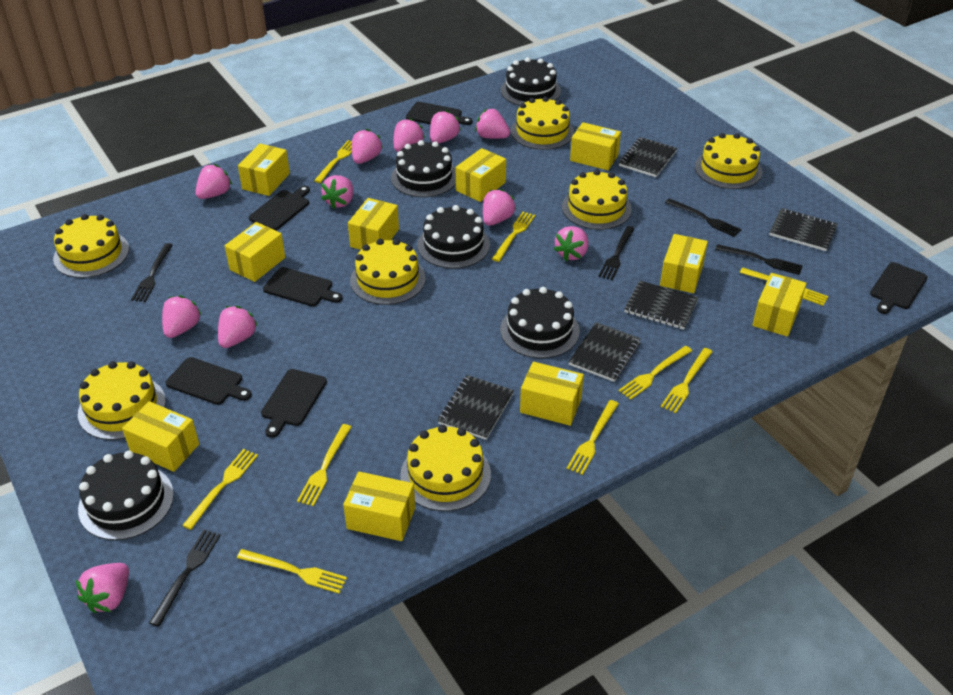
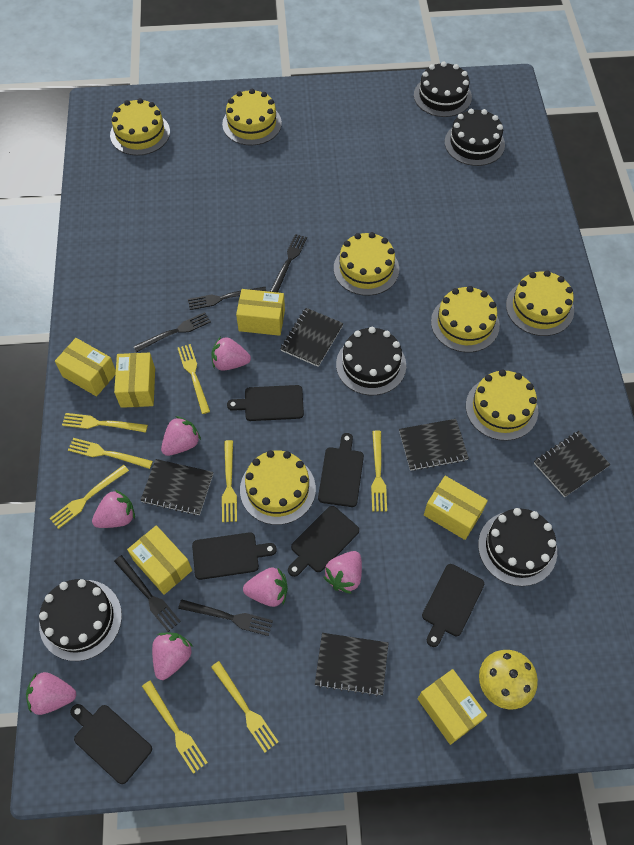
pink strawberry: 11 -> 7
yellow box: 10 -> 6
yellow fork: 9 -> 8
yellow mushroom: 0 -> 1

